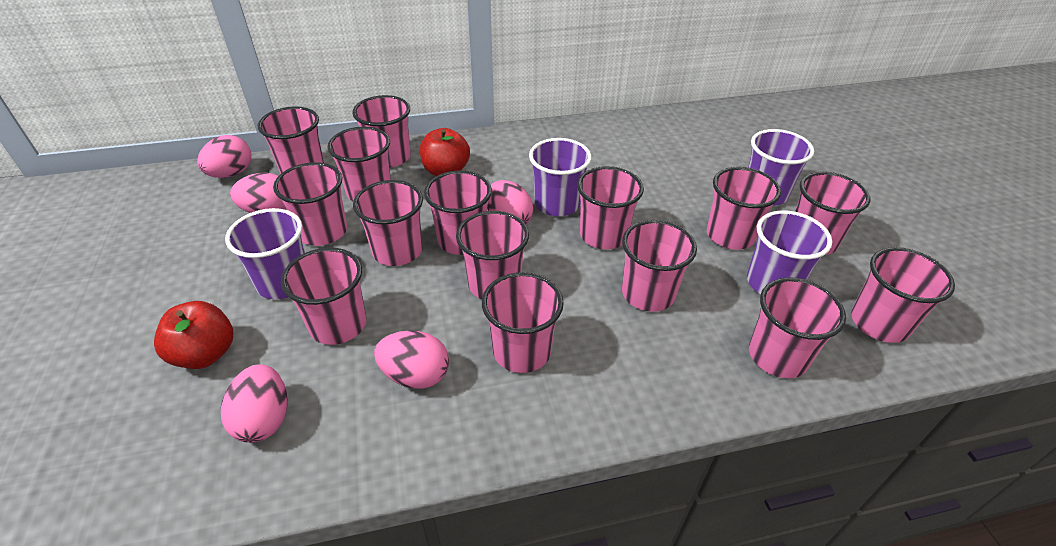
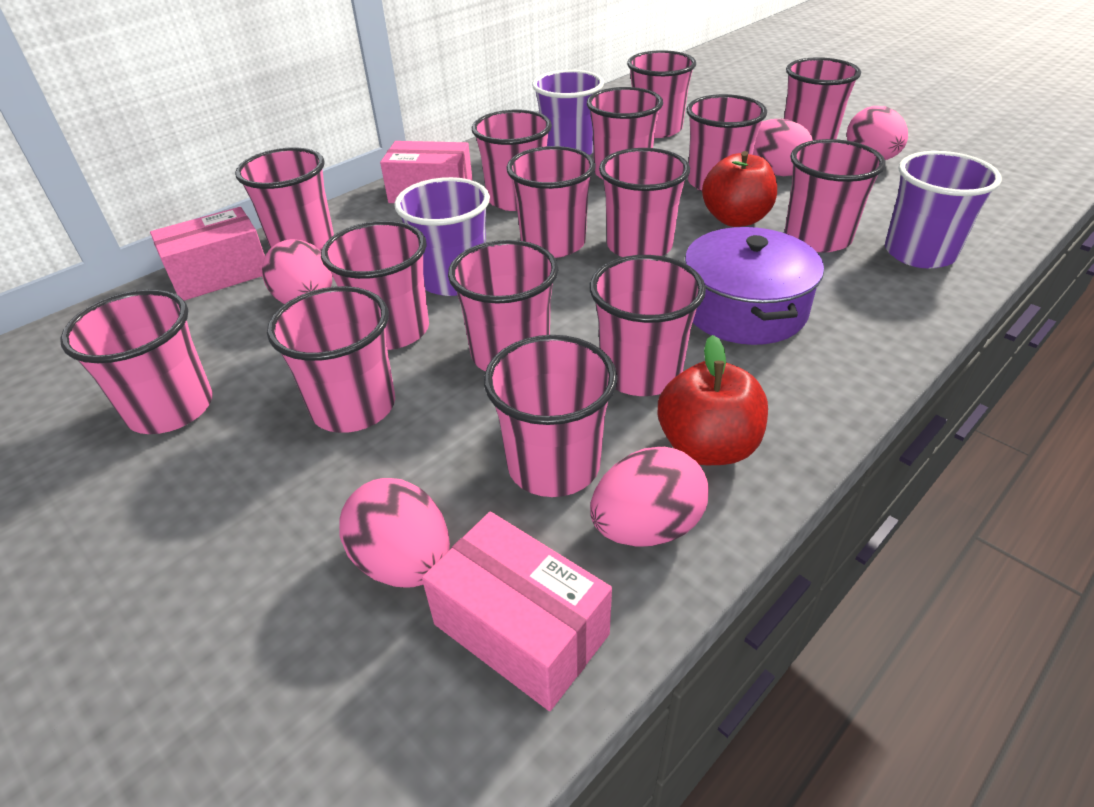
pink box: 0 -> 3
purple cup: 4 -> 3
purple pot: 0 -> 1

